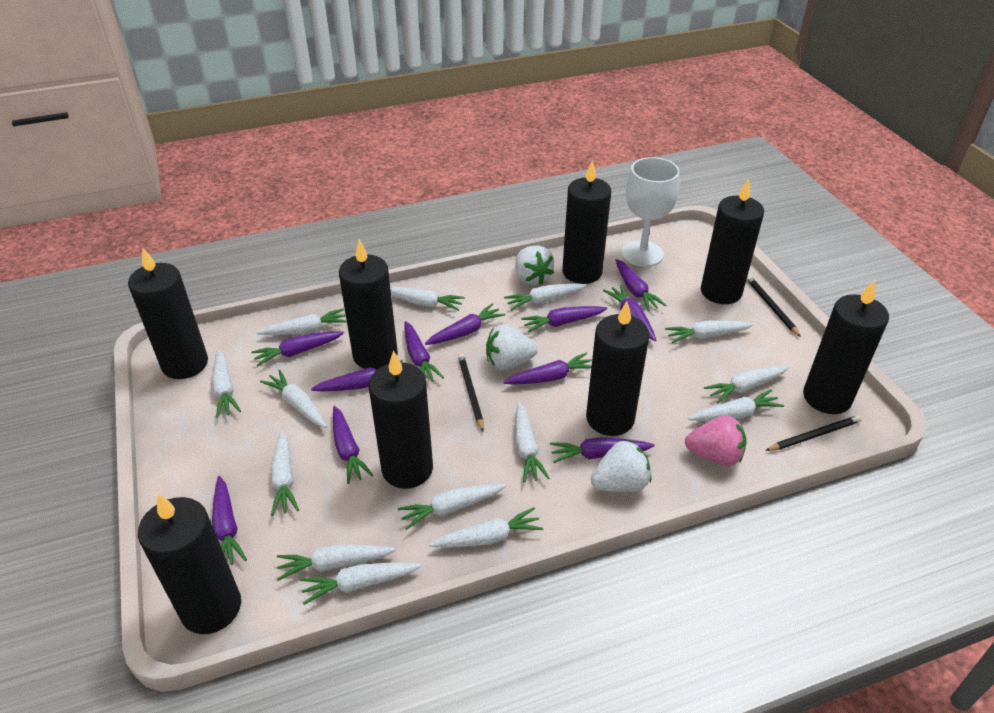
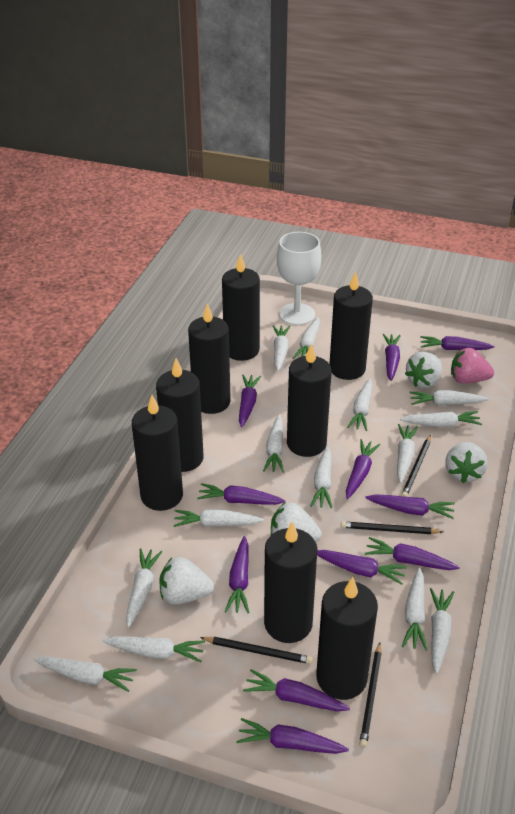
black pencil: 3 -> 4
white strawberry: 3 -> 4

